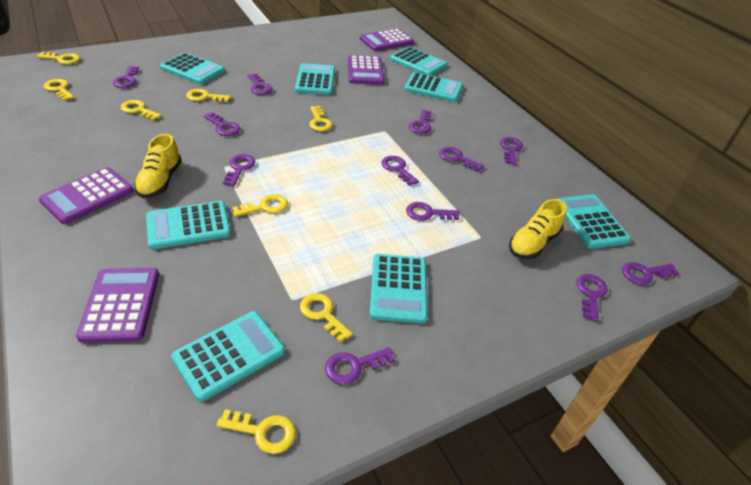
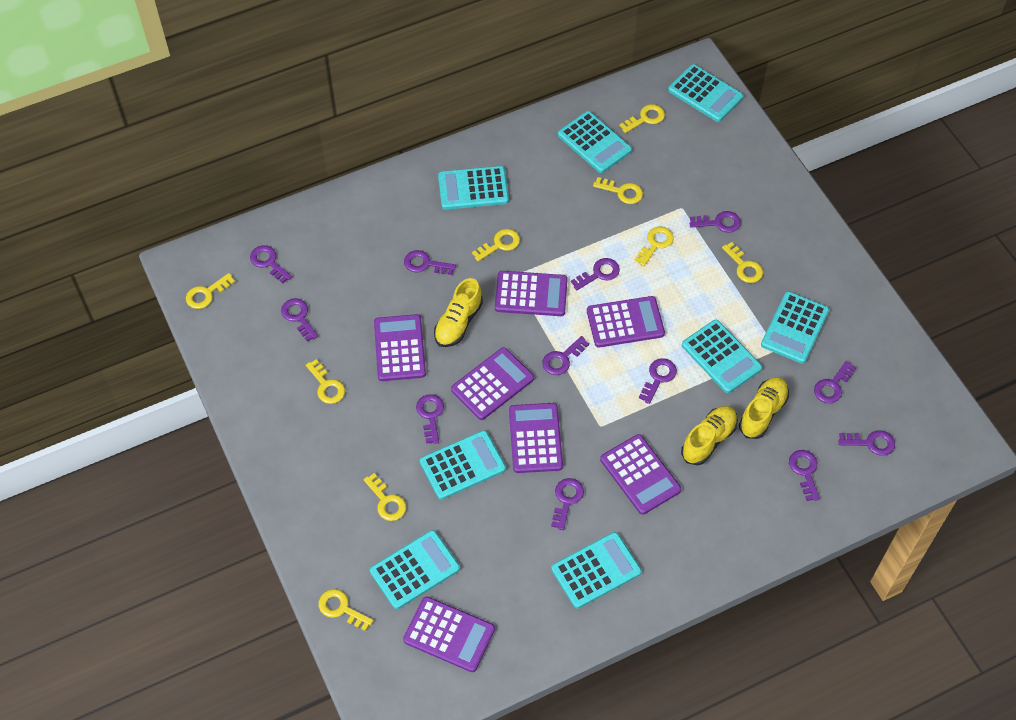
purple calculator: 4 -> 7
yellow key: 8 -> 9
yellow shoe: 2 -> 3

